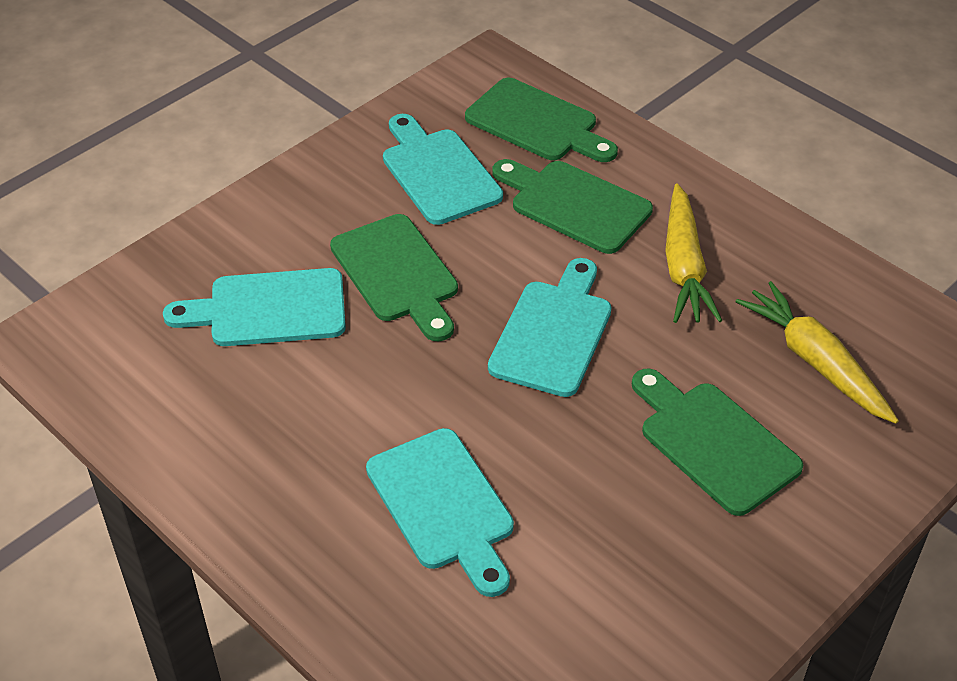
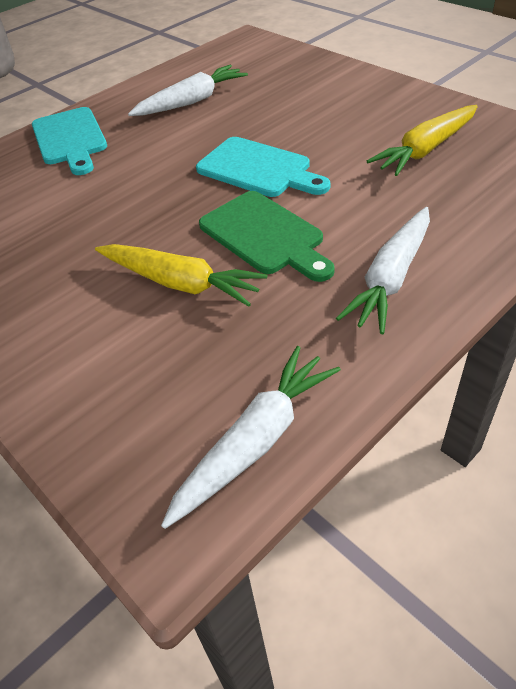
green cutting board: 4 -> 1
turquoise cutting board: 4 -> 2
white carrot: 0 -> 3

